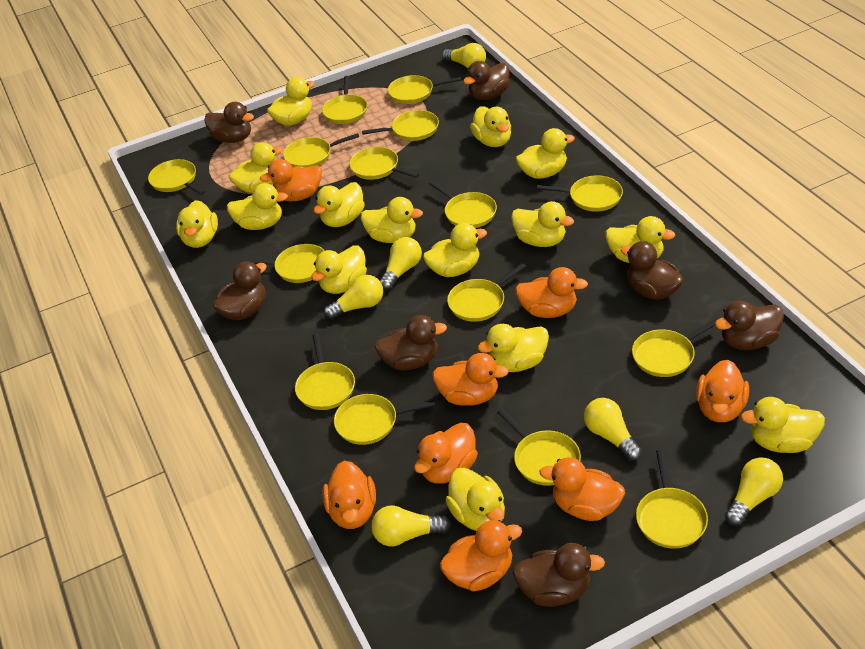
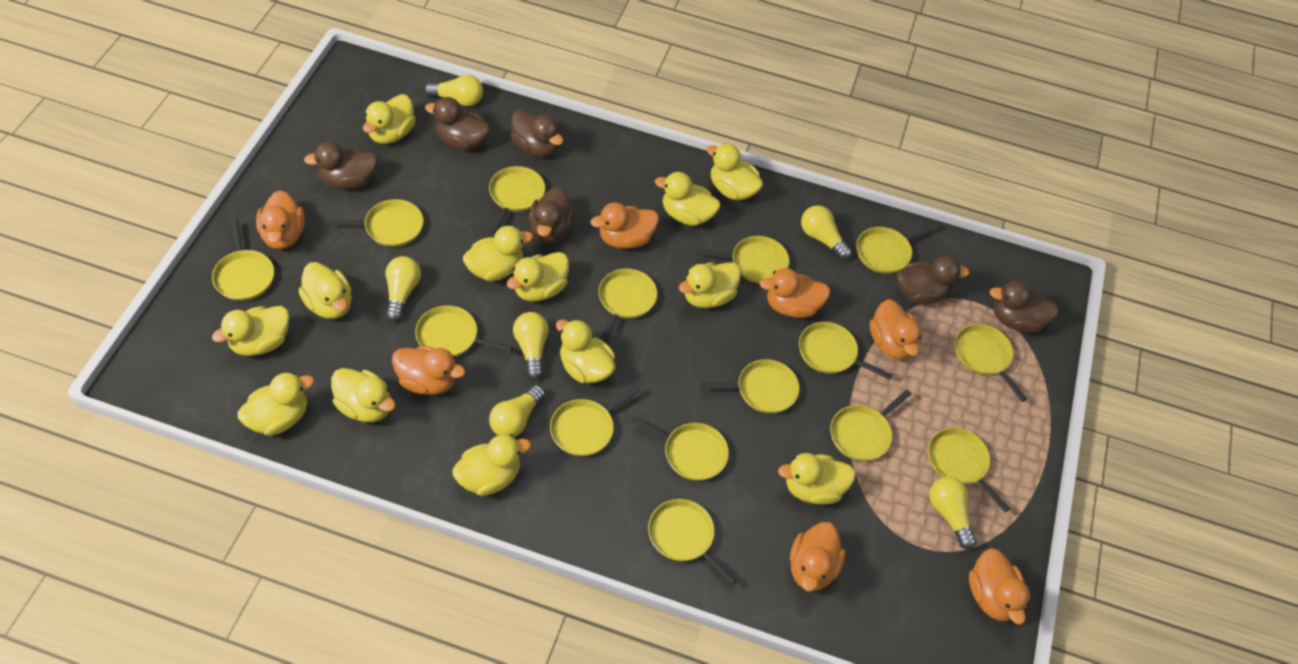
brown duck: 7 -> 6
orange duck: 8 -> 7
yellow duck: 15 -> 13

